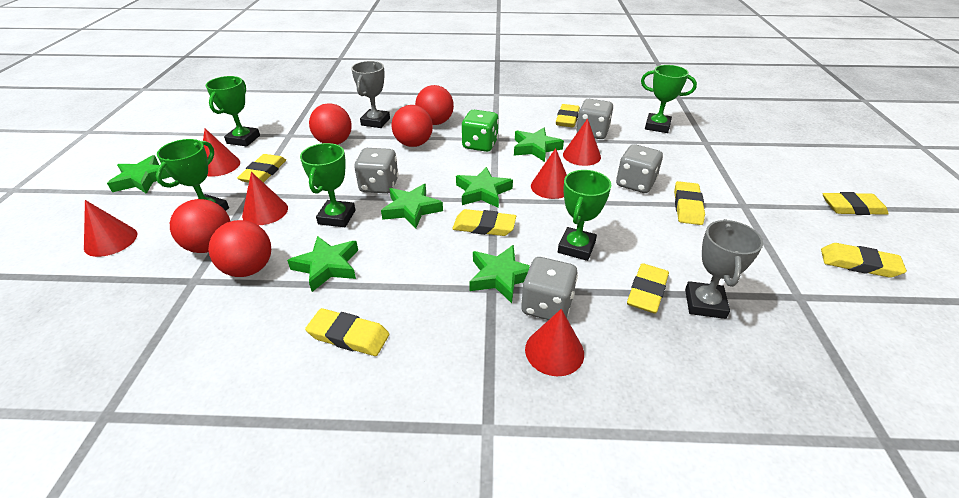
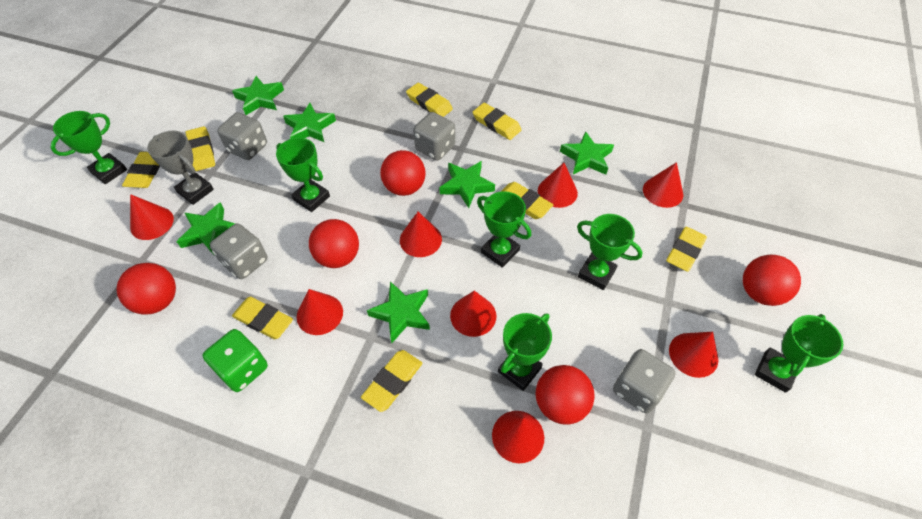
green trophy: 5 -> 6
grey trophy: 2 -> 1
red cone: 6 -> 8

